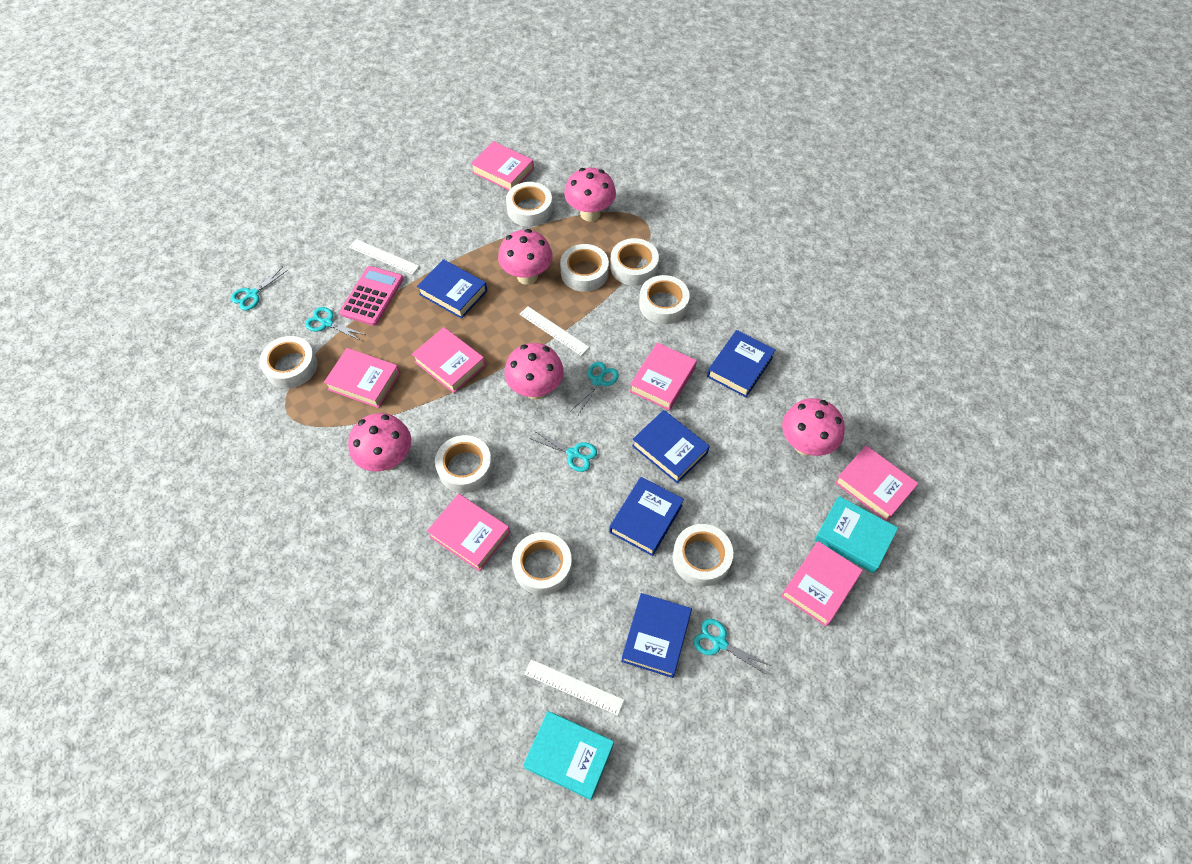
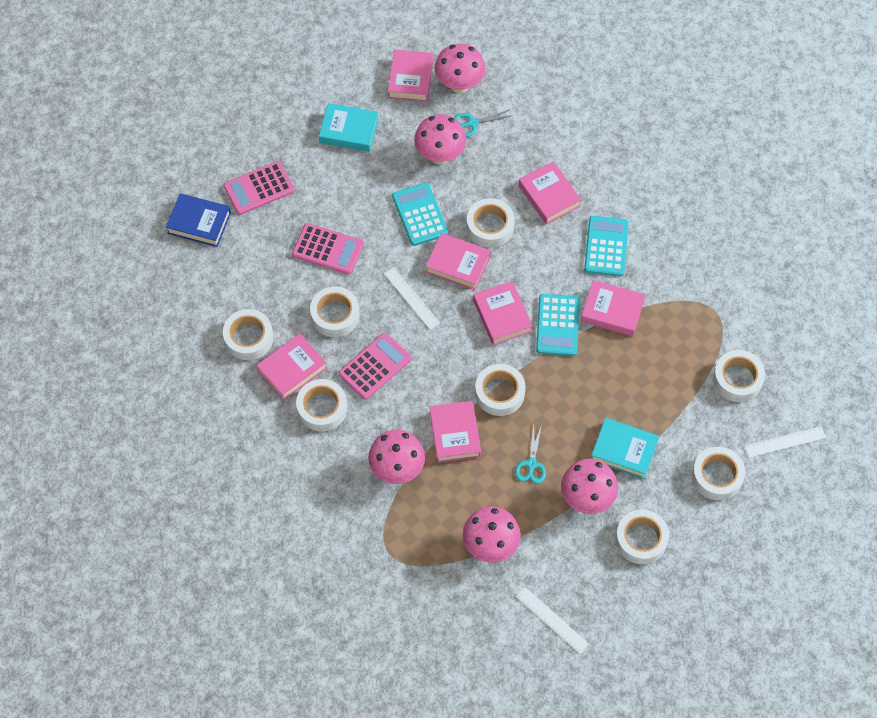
blue book: 5 -> 1
pink calculator: 1 -> 3
turquoise calculator: 0 -> 3
turquoise scissors: 5 -> 2

